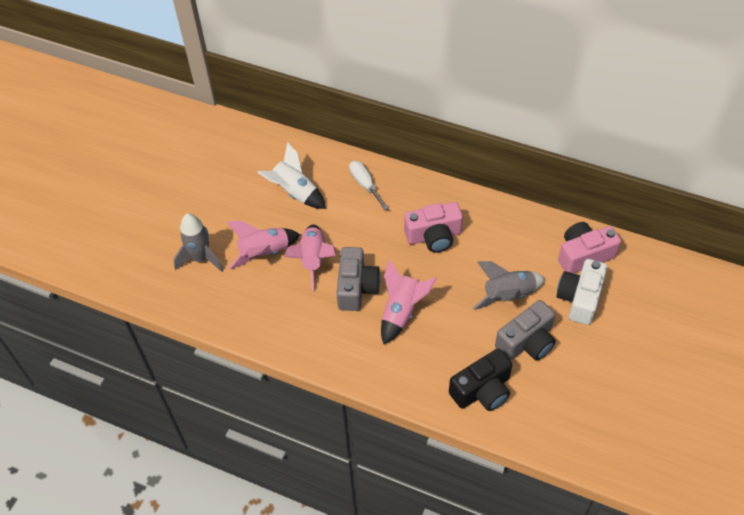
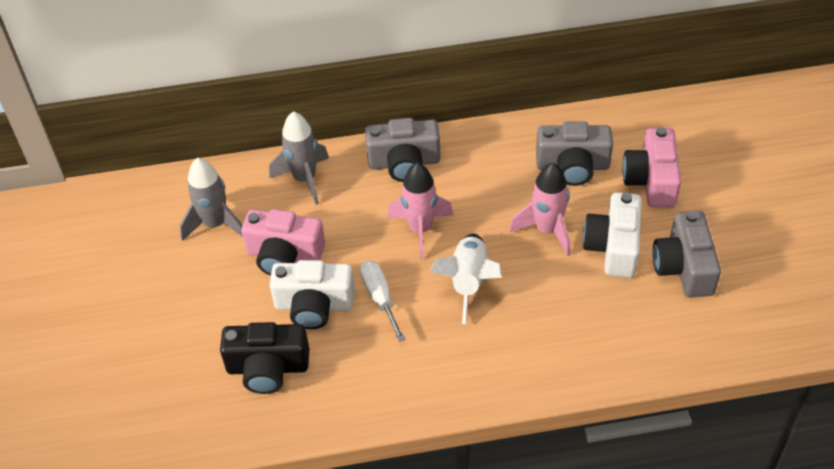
grey camera: 2 -> 3
pink rocket: 3 -> 2
white camera: 1 -> 2

